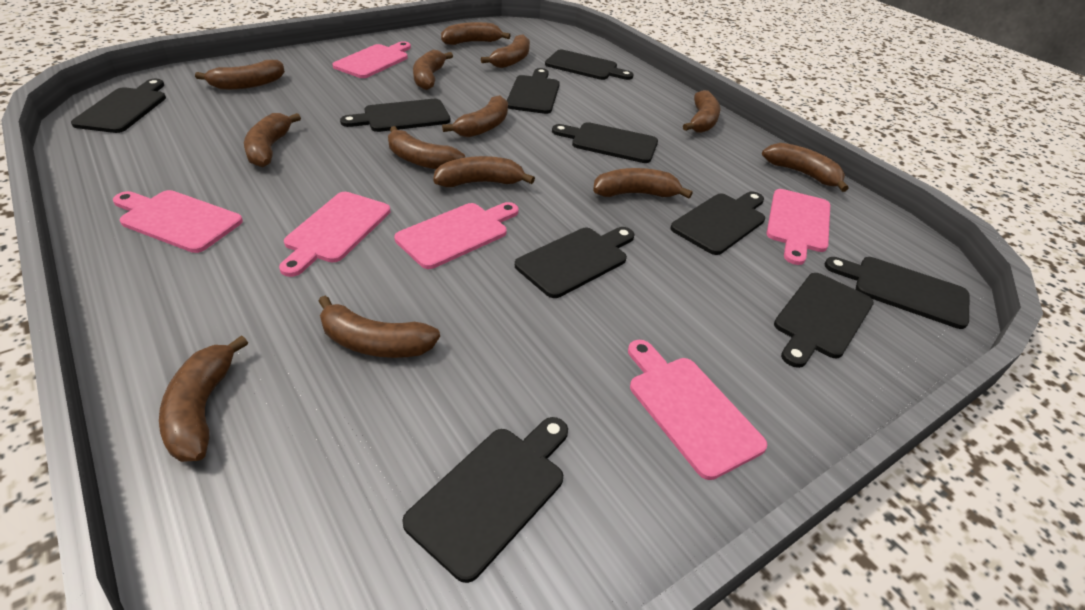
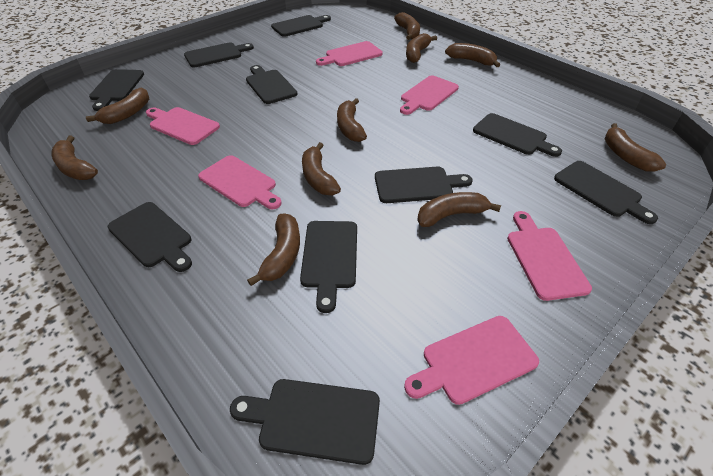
brown banana: 13 -> 10

